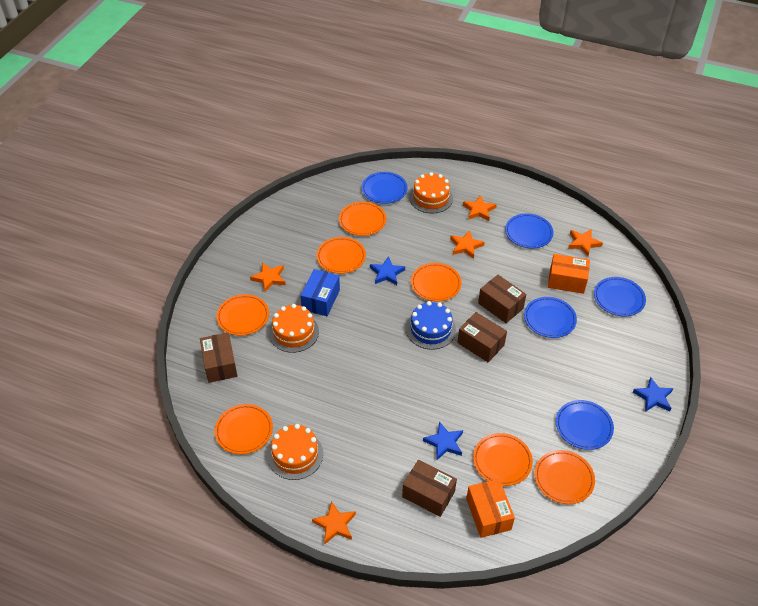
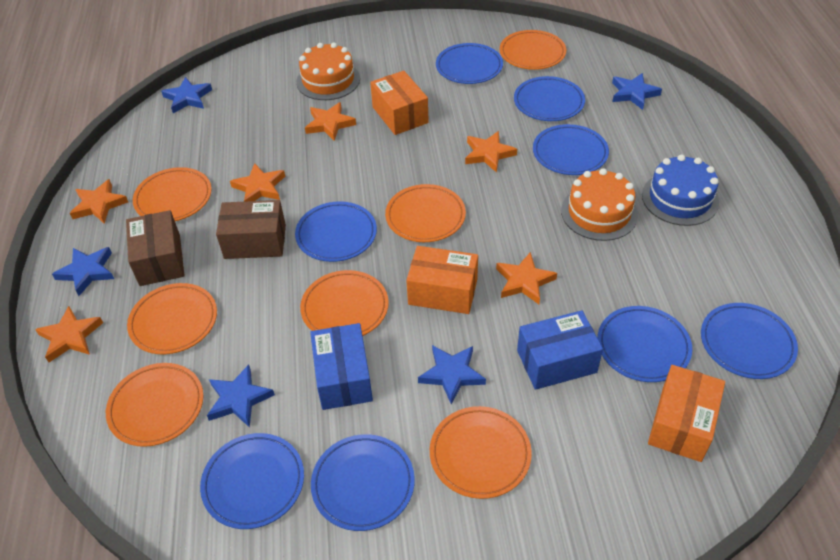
blue box: 1 -> 2
blue plate: 5 -> 8
blue star: 3 -> 5
brown box: 4 -> 2
orange box: 2 -> 3
orange cake: 3 -> 2
orange star: 5 -> 6

